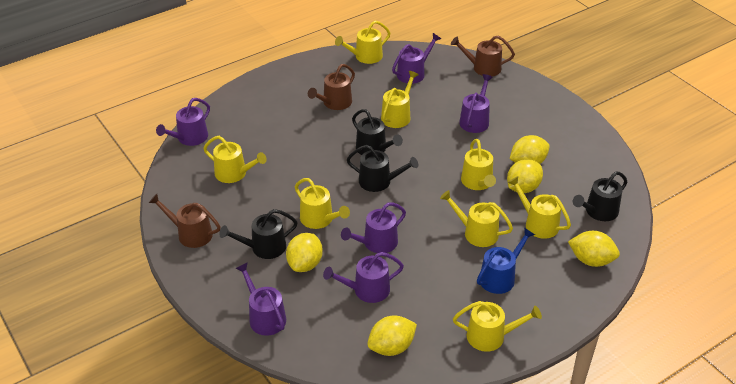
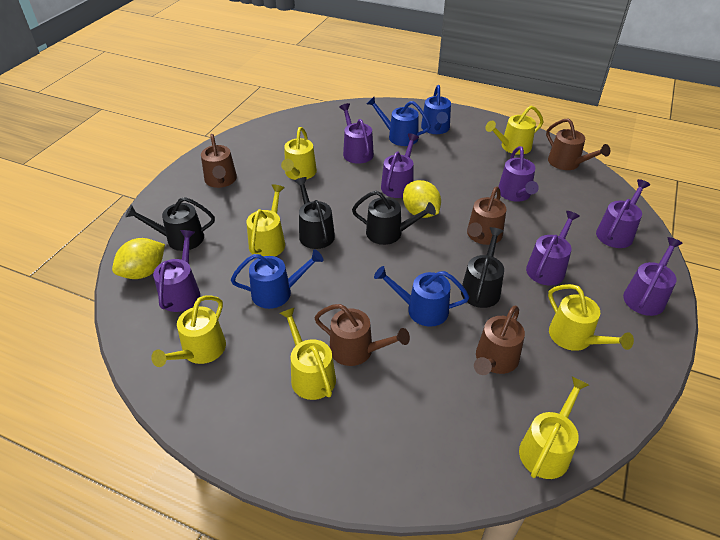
blue watering can: 1 -> 4
brown watering can: 3 -> 5
purple watering can: 6 -> 7
yellow lemon: 5 -> 2
yellow watering can: 8 -> 7

